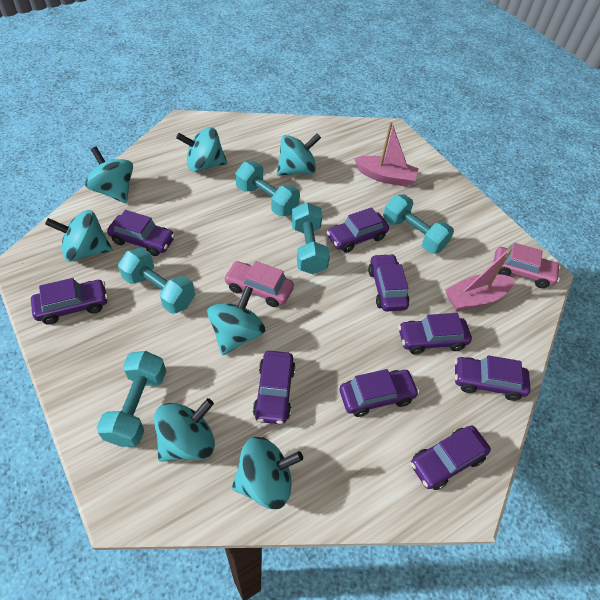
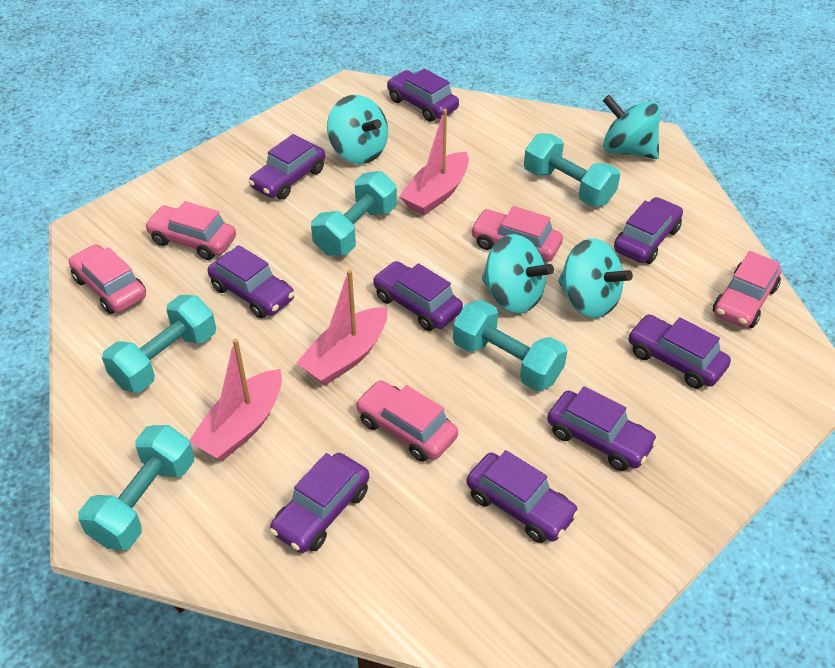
pink boat: 2 -> 3
pink car: 2 -> 5
turquoise spinning top: 7 -> 4

